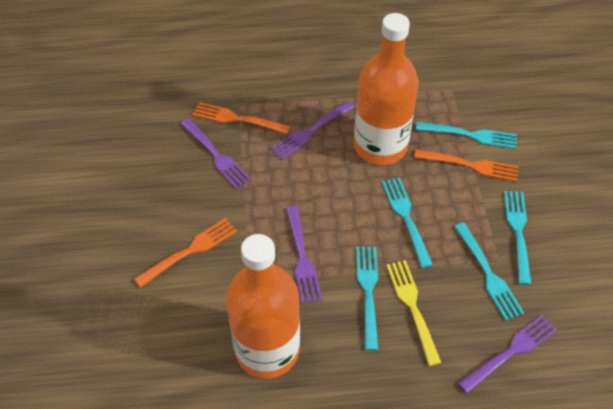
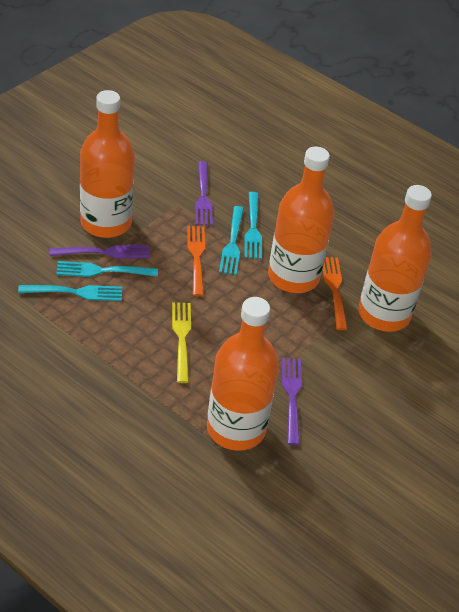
orange bottle: 2 -> 4
orange fork: 3 -> 2
purple fork: 4 -> 3
turquoise fork: 5 -> 4

